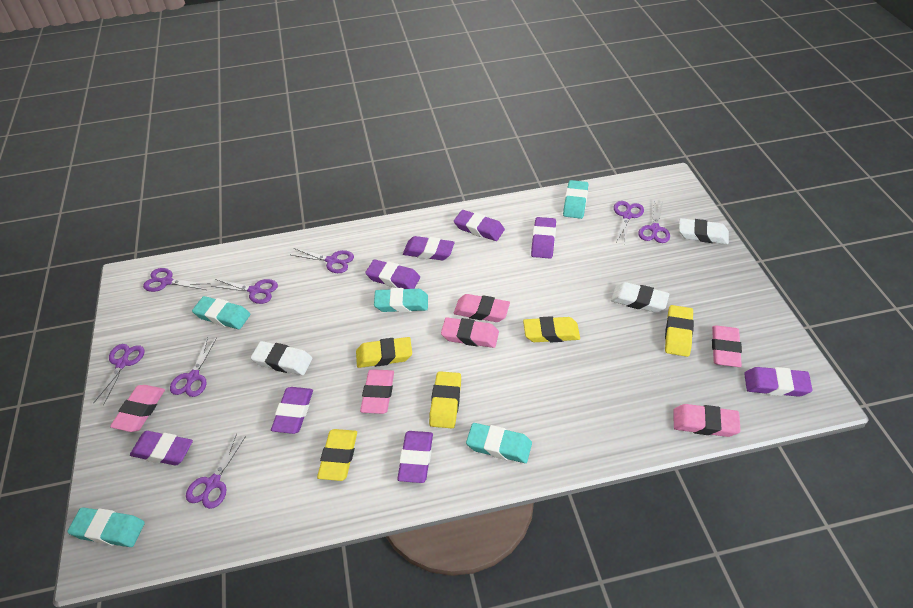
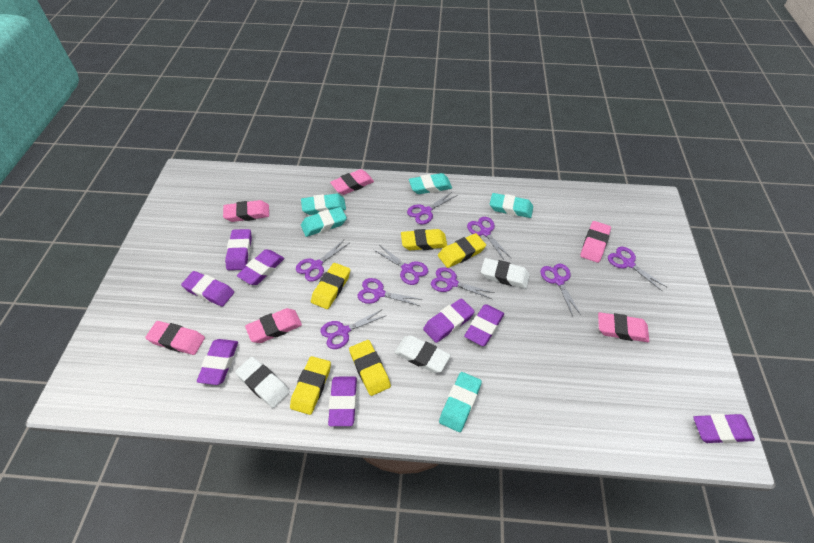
purple scissors: 8 -> 9

